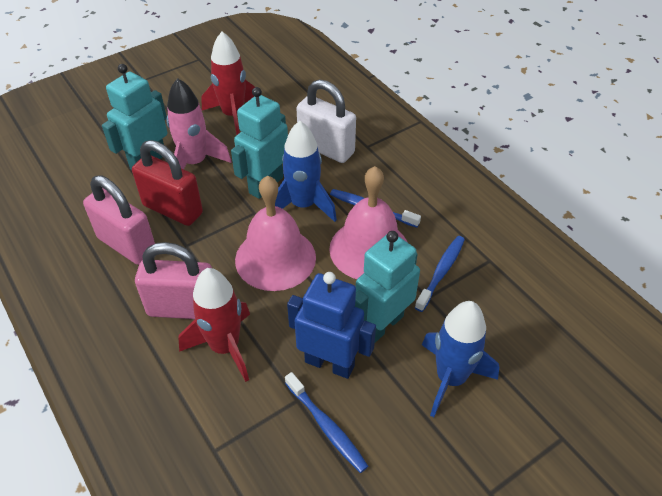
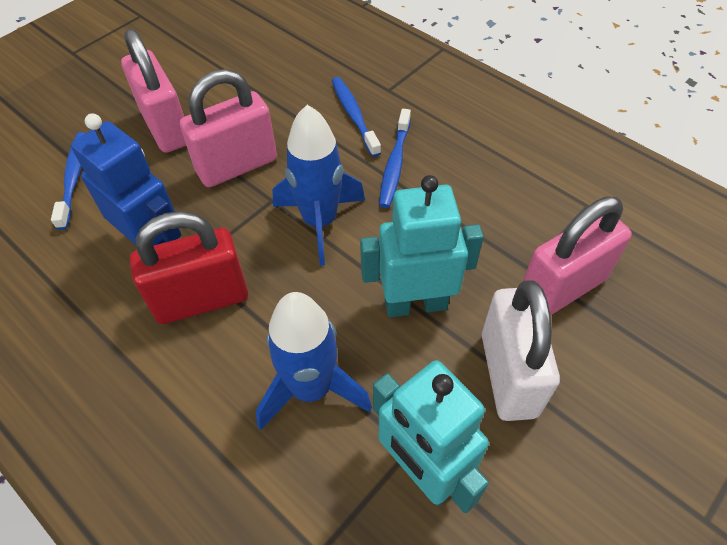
pink bell: 2 -> 0
pink padlock: 2 -> 3
pink rocket: 1 -> 0
red rocket: 2 -> 0
turquoise robot: 3 -> 2

